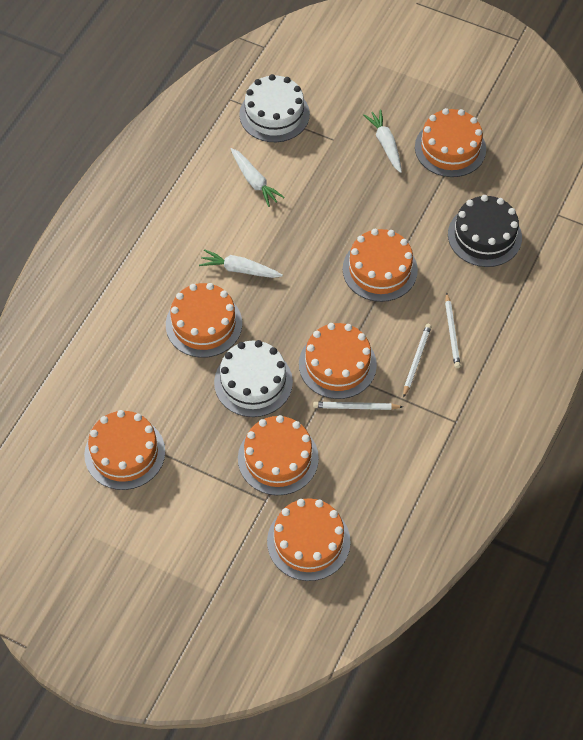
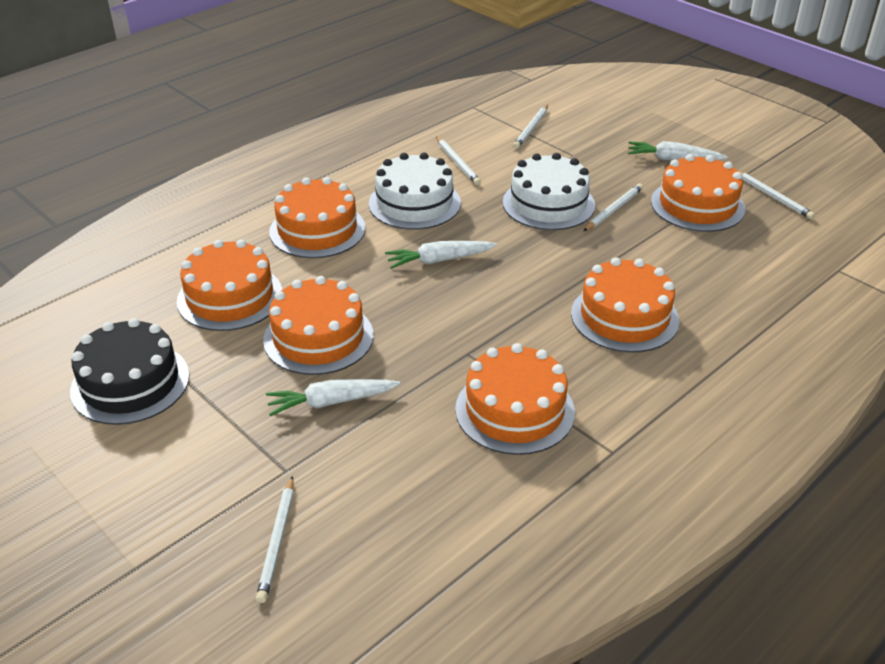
orange cake: 7 -> 6
white pencil: 3 -> 5

